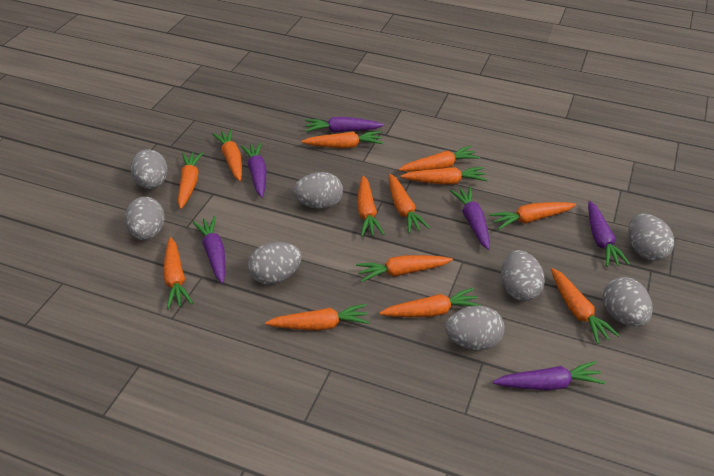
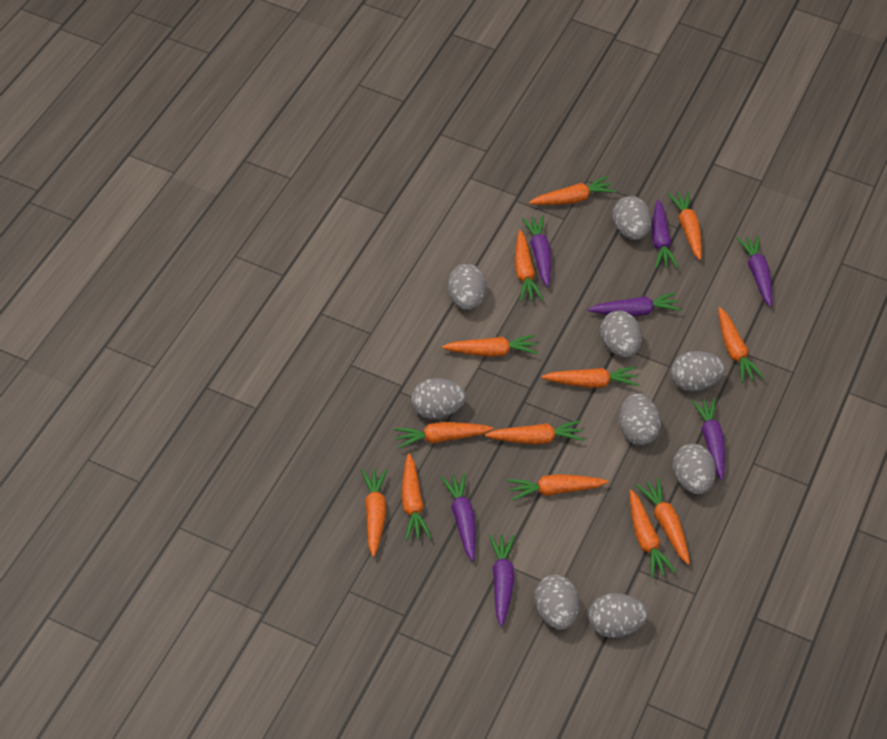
grey egg: 8 -> 9
purple carrot: 6 -> 7

